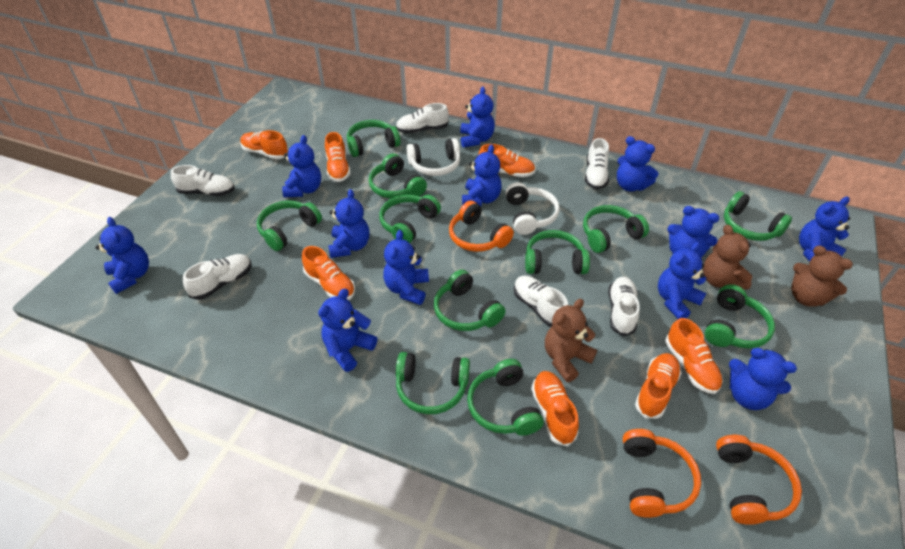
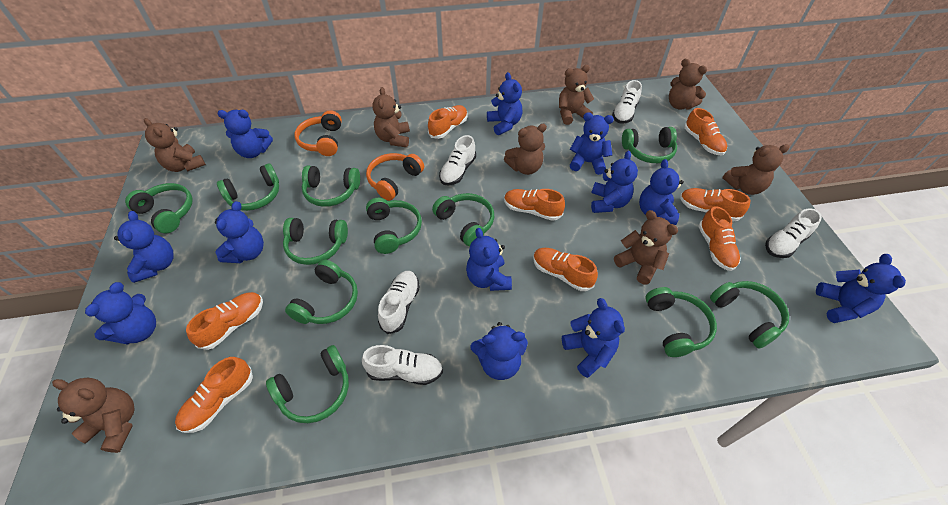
brown teddy bear: 3 -> 8
orange headphones: 3 -> 2
orange shoe: 7 -> 8
white headphones: 2 -> 0
white shoe: 6 -> 5

